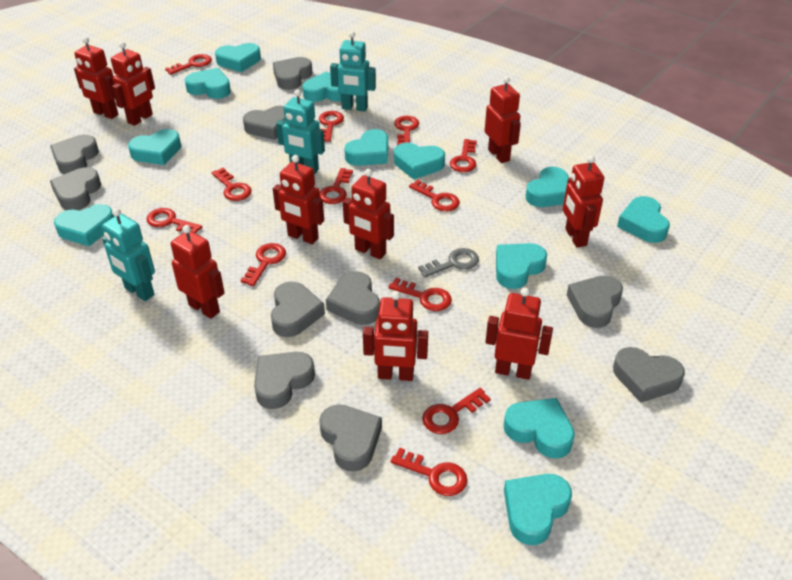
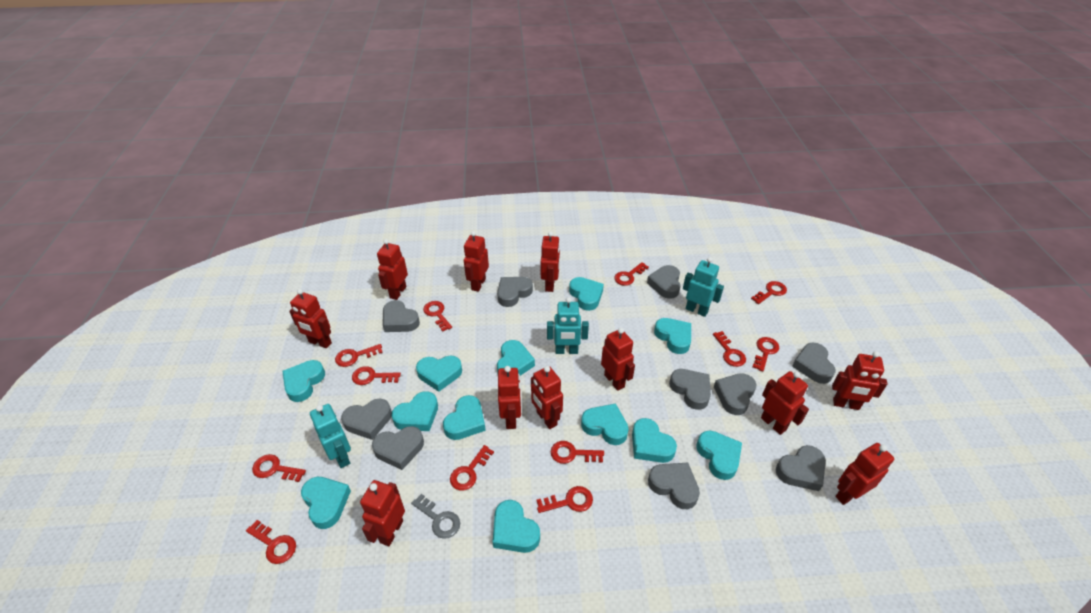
red robot: 9 -> 11

